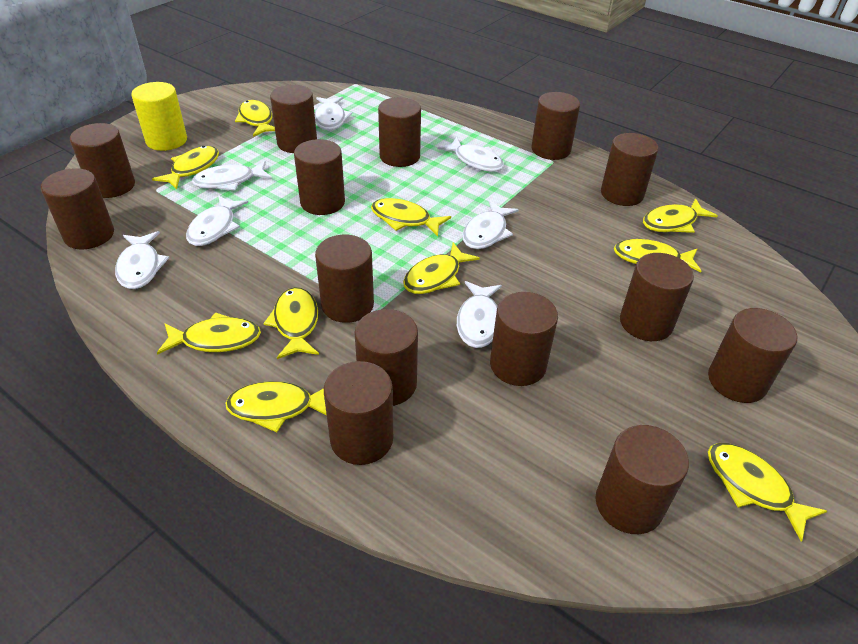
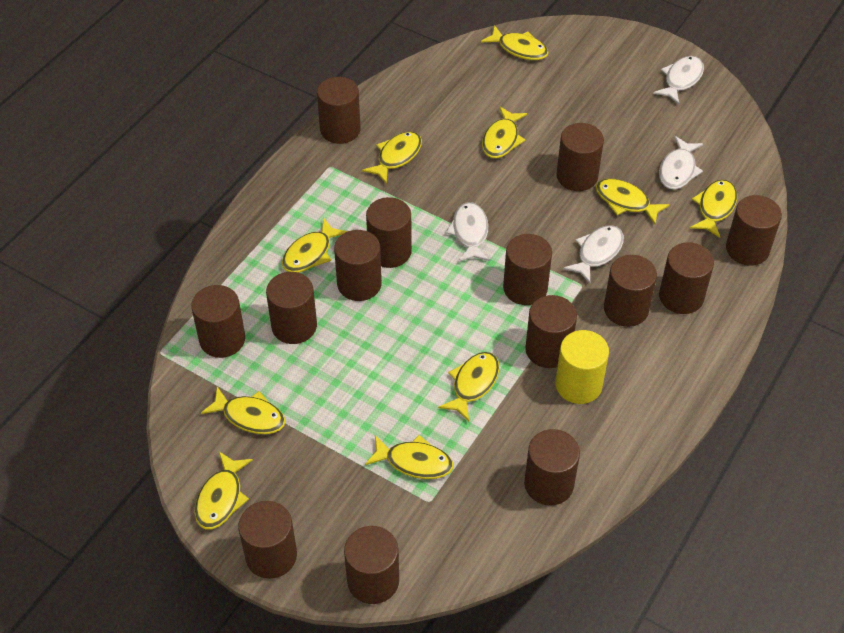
white fish: 7 -> 4

